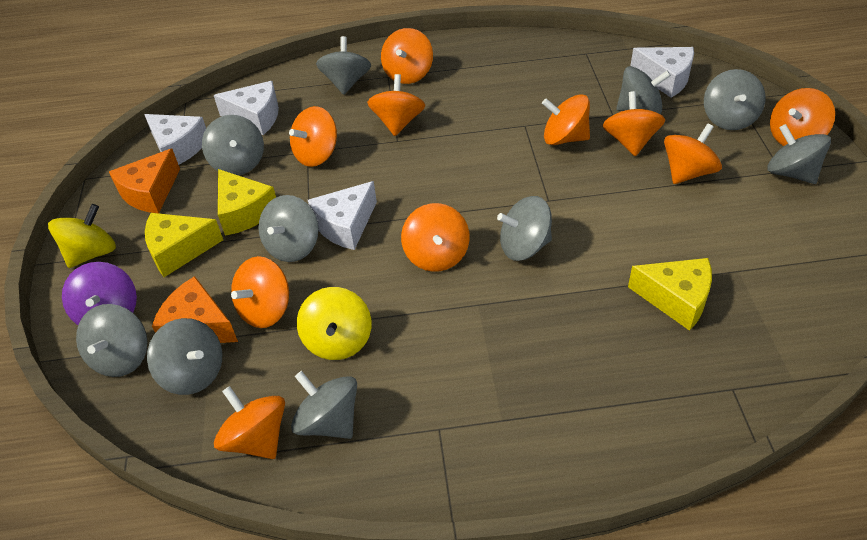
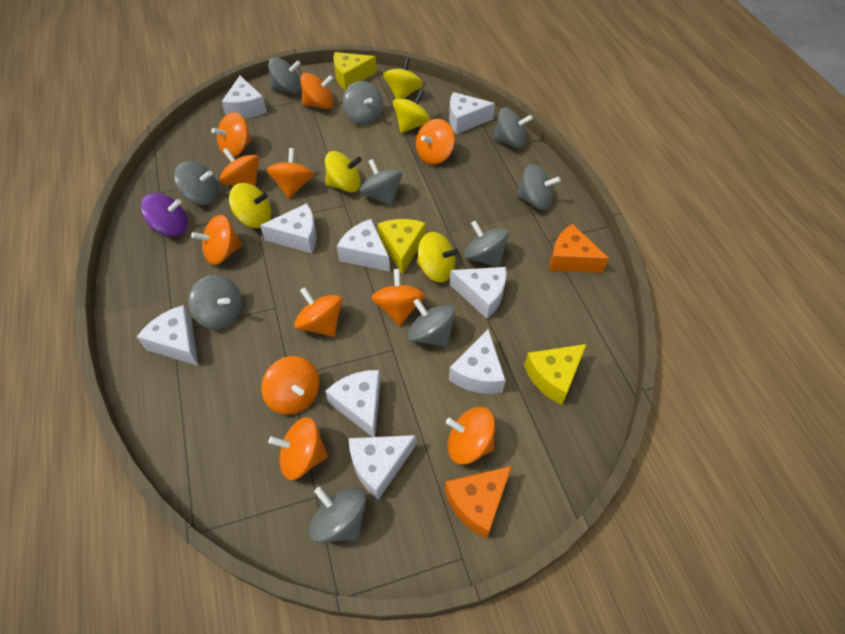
orange spinning top: 10 -> 11
white cheese: 4 -> 9
yellow spinning top: 2 -> 5

